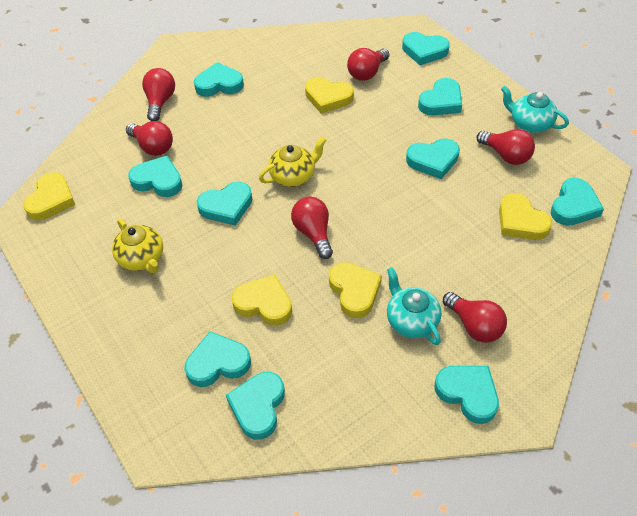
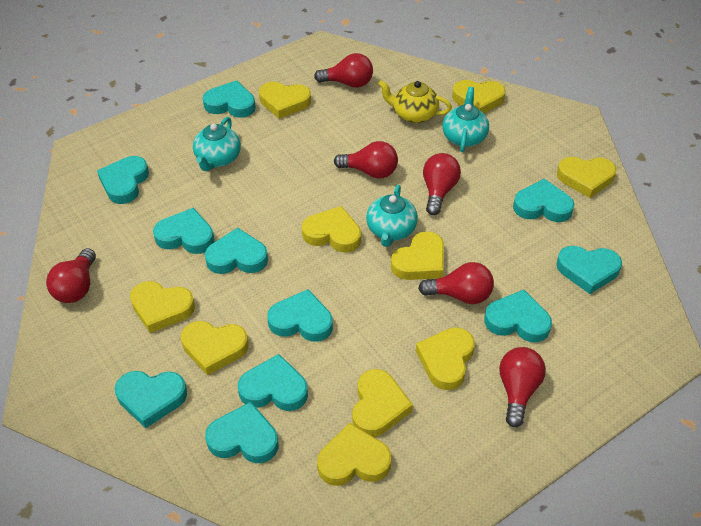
turquoise heart: 10 -> 11
turquoise teapot: 2 -> 3
yellow heart: 5 -> 10
yellow teapot: 2 -> 1

